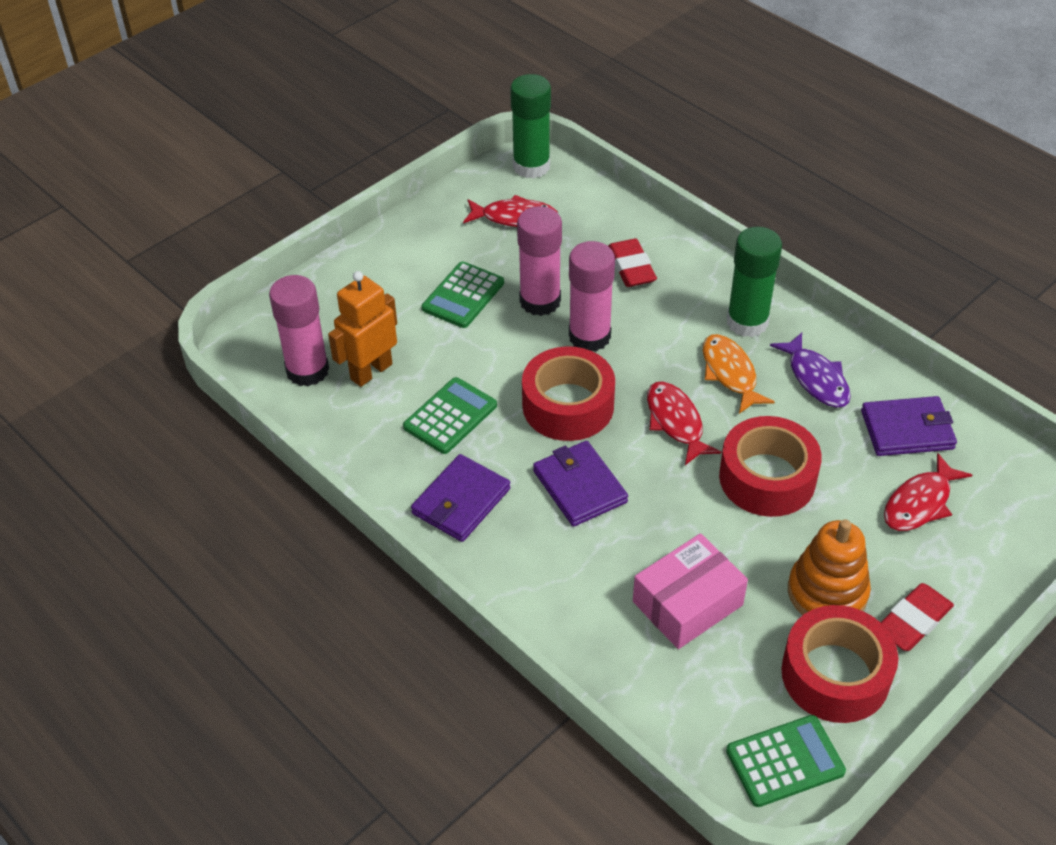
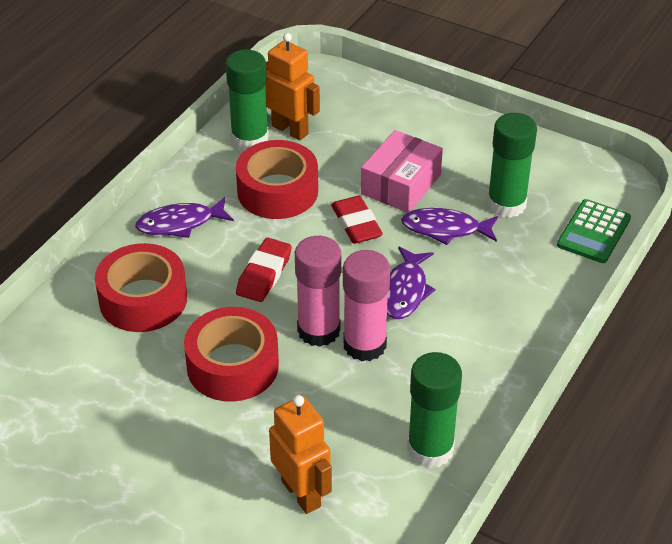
green calculator: 3 -> 1
green glue stick: 2 -> 3
orange fish: 1 -> 0
orange robot: 1 -> 2
orange stacking toy: 1 -> 0
pink glue stick: 3 -> 2
purple fish: 1 -> 3
purple wallet: 3 -> 0
red fish: 3 -> 0

